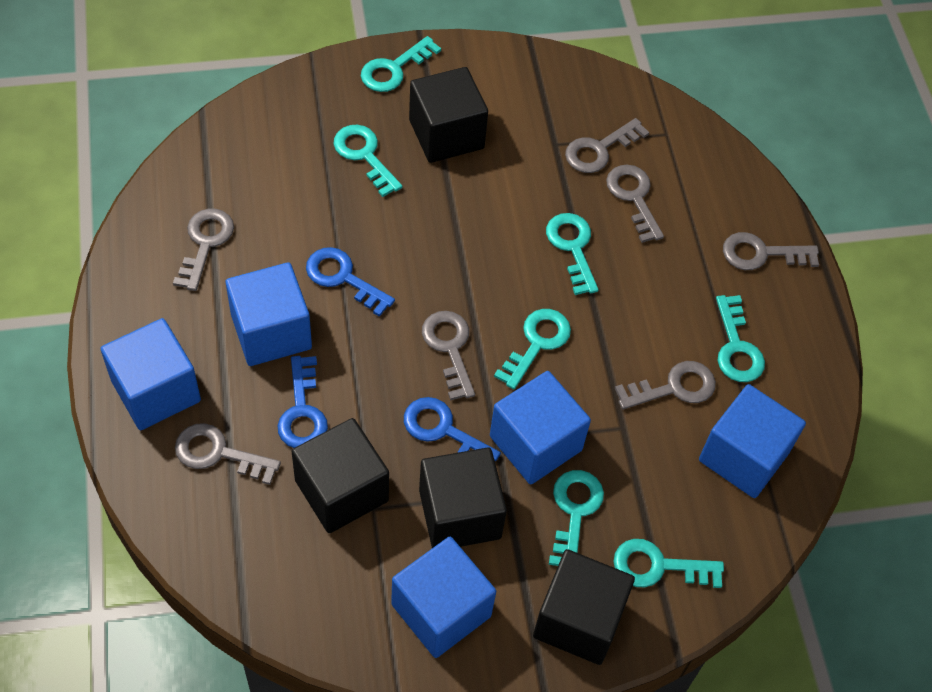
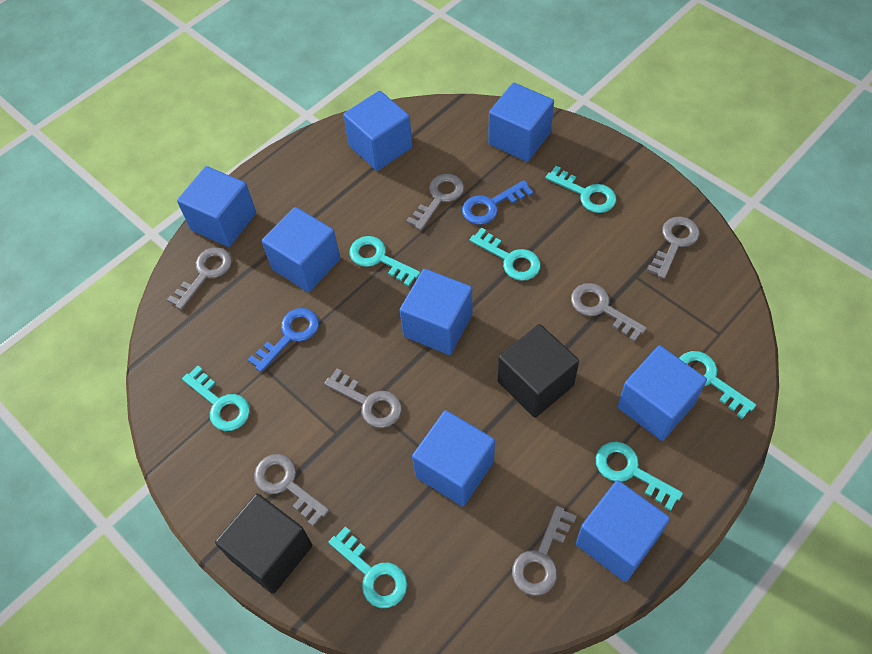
black cube: 4 -> 2
blue cube: 5 -> 8
blue key: 3 -> 2

